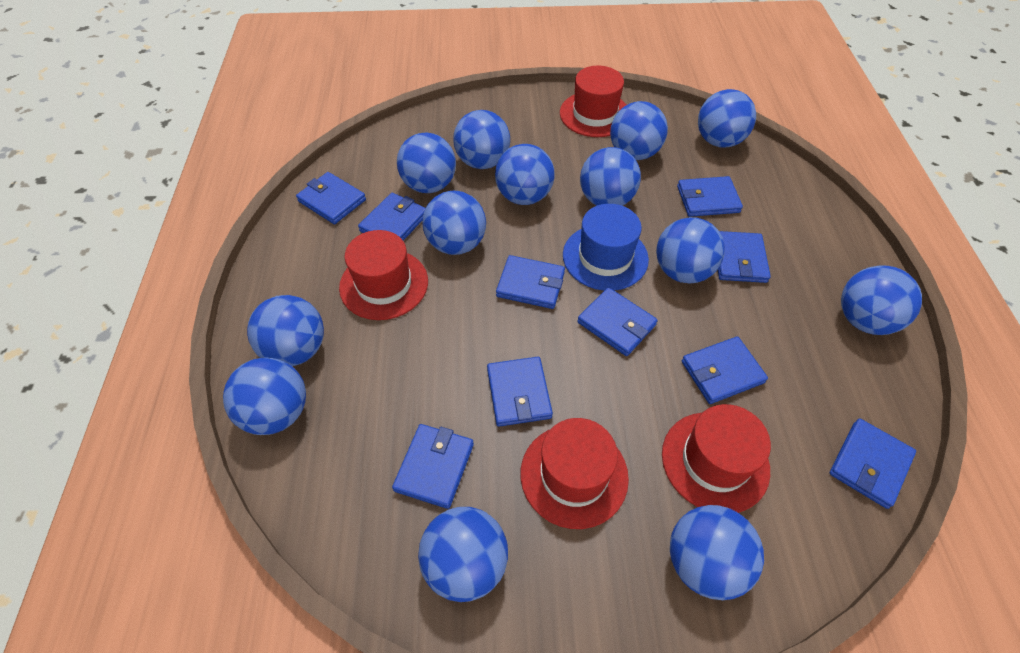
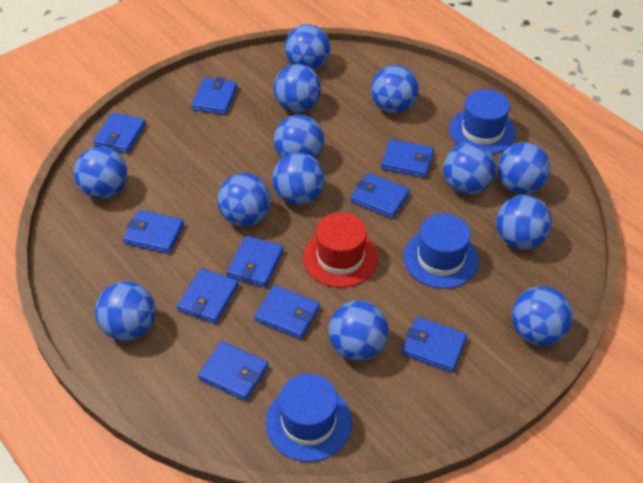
blue hat: 1 -> 3
red hat: 4 -> 1

